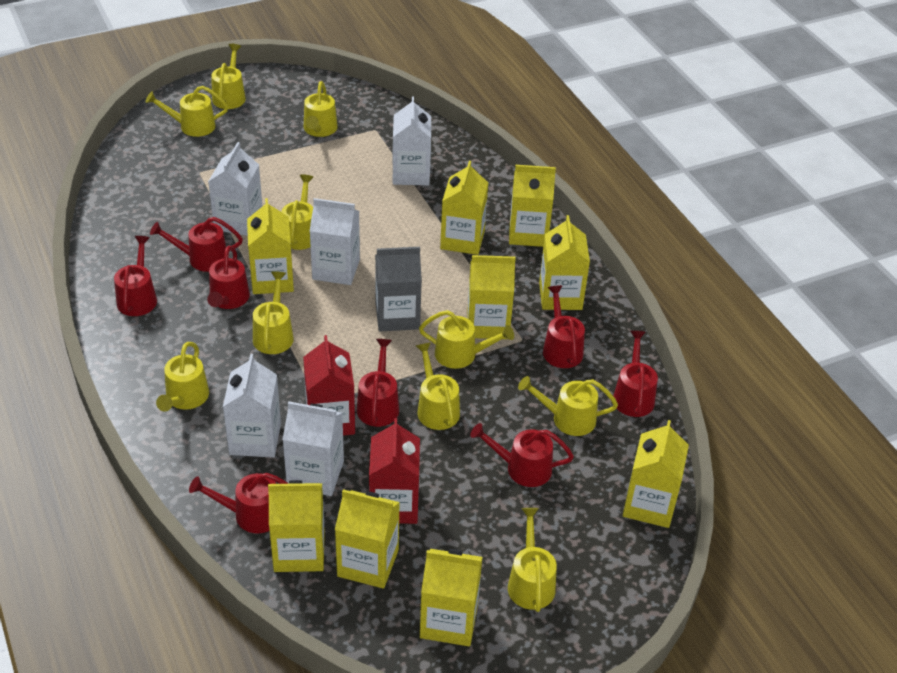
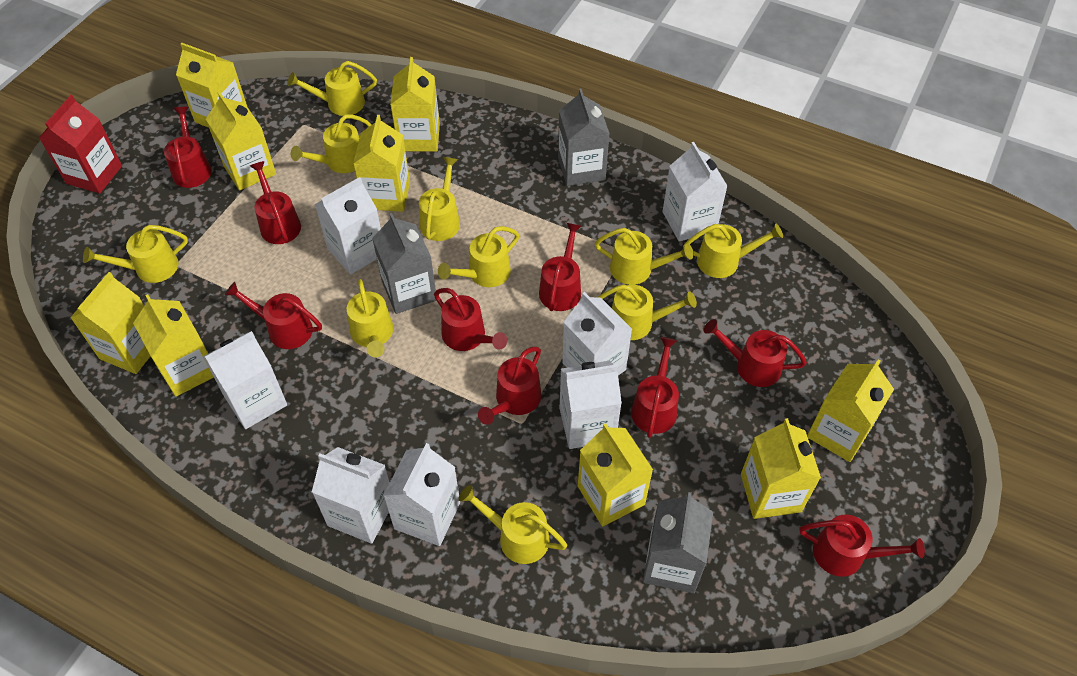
grey carton: 1 -> 3
red carton: 2 -> 1
red watering can: 8 -> 9
white carton: 5 -> 7

